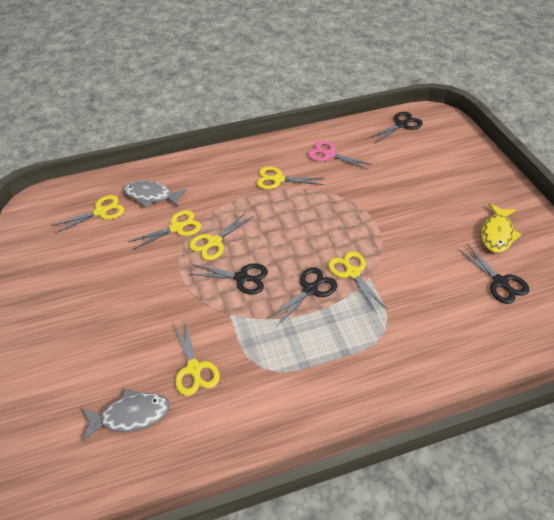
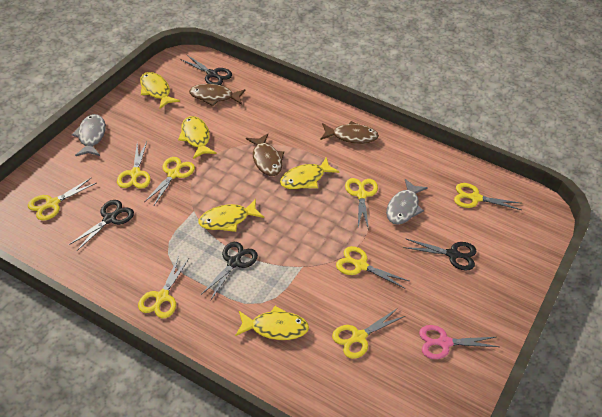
brown fish: 0 -> 3
yellow fish: 1 -> 5
yellow scissors: 6 -> 8

